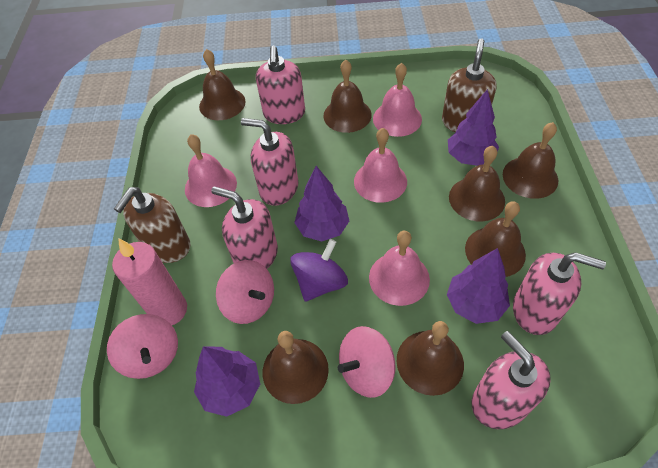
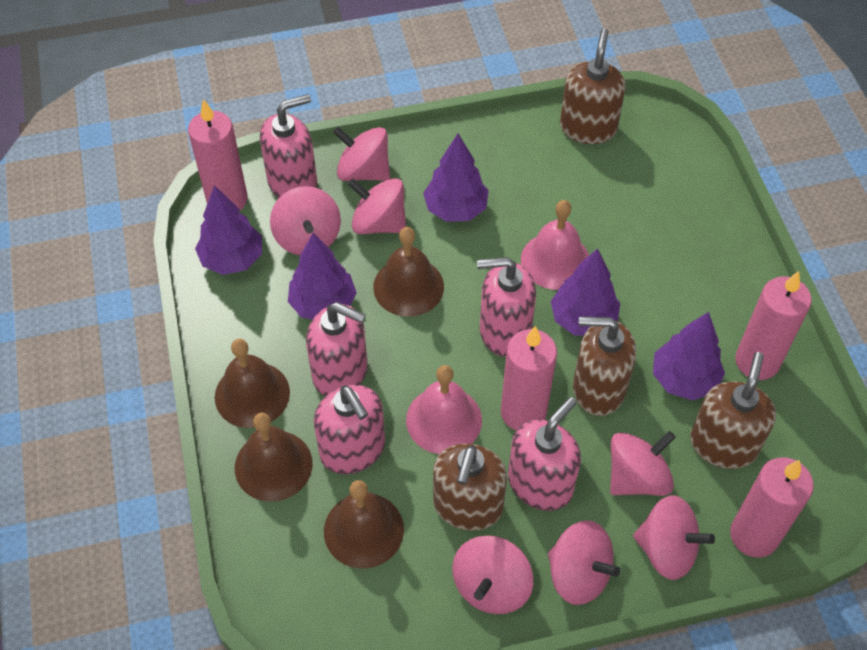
brown bell: 7 -> 4
brown soap dispenser: 2 -> 4
pink bell: 4 -> 2
pink candle: 1 -> 4
pink spinning top: 3 -> 7
purple spinning top: 1 -> 0
purple tree: 4 -> 5

